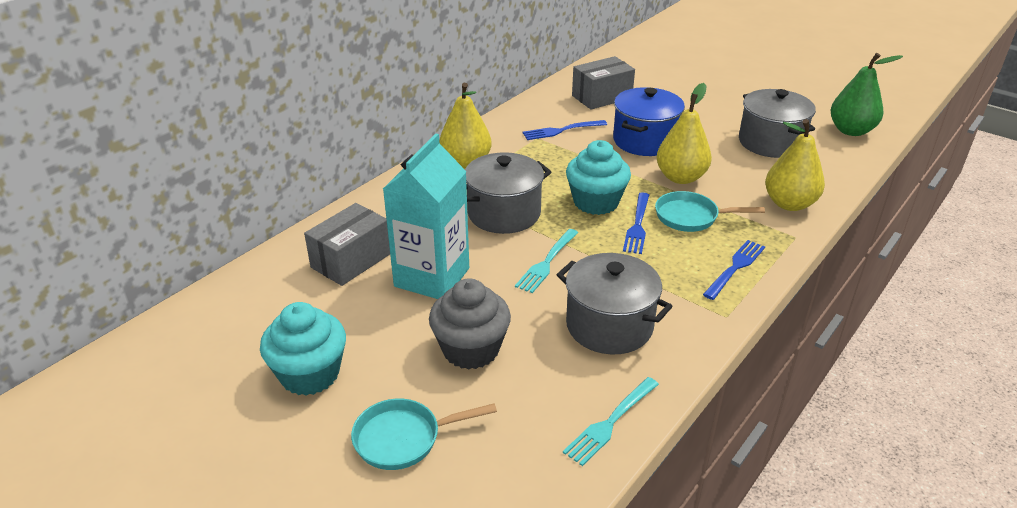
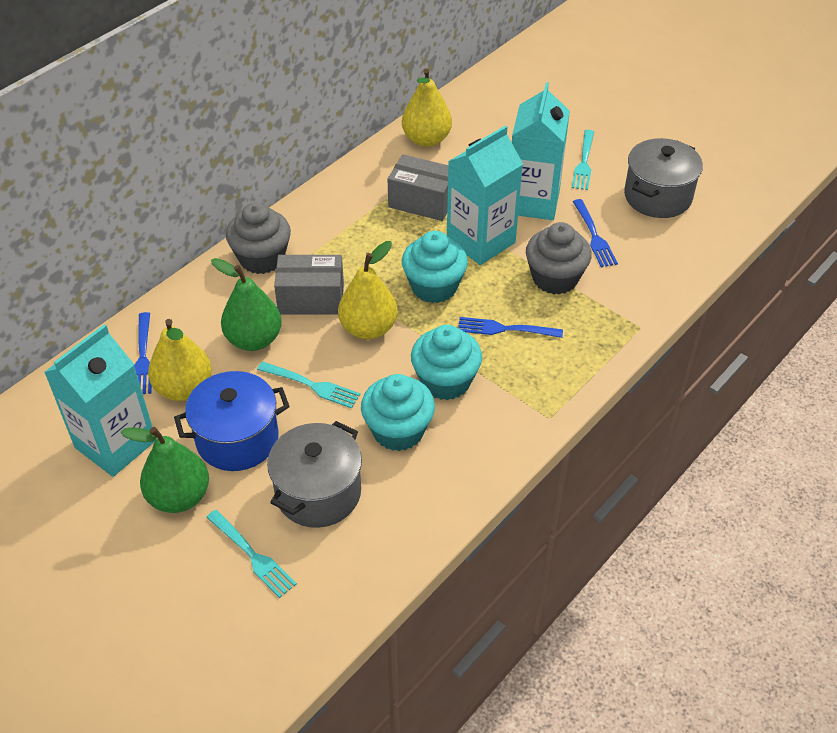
green pear: 1 -> 2
grey cupcake: 1 -> 2
grey pot: 3 -> 2
turquoise carton: 1 -> 3
turquoise cupcake: 2 -> 3
turquoise fork: 2 -> 3
turquoise pan: 2 -> 0

